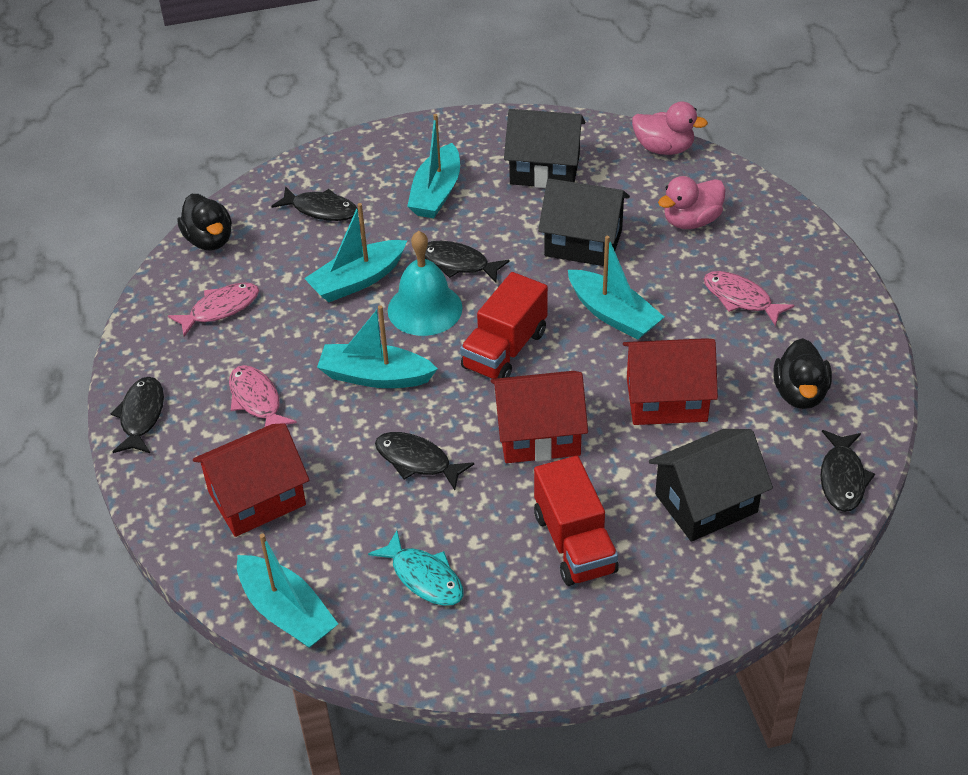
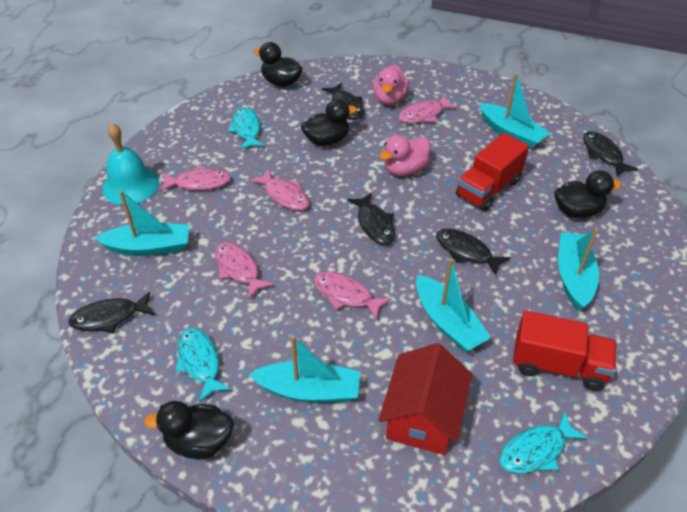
black duck: 2 -> 4
black house: 3 -> 0
pink fish: 3 -> 5
red house: 3 -> 1
turquoise fish: 1 -> 3

